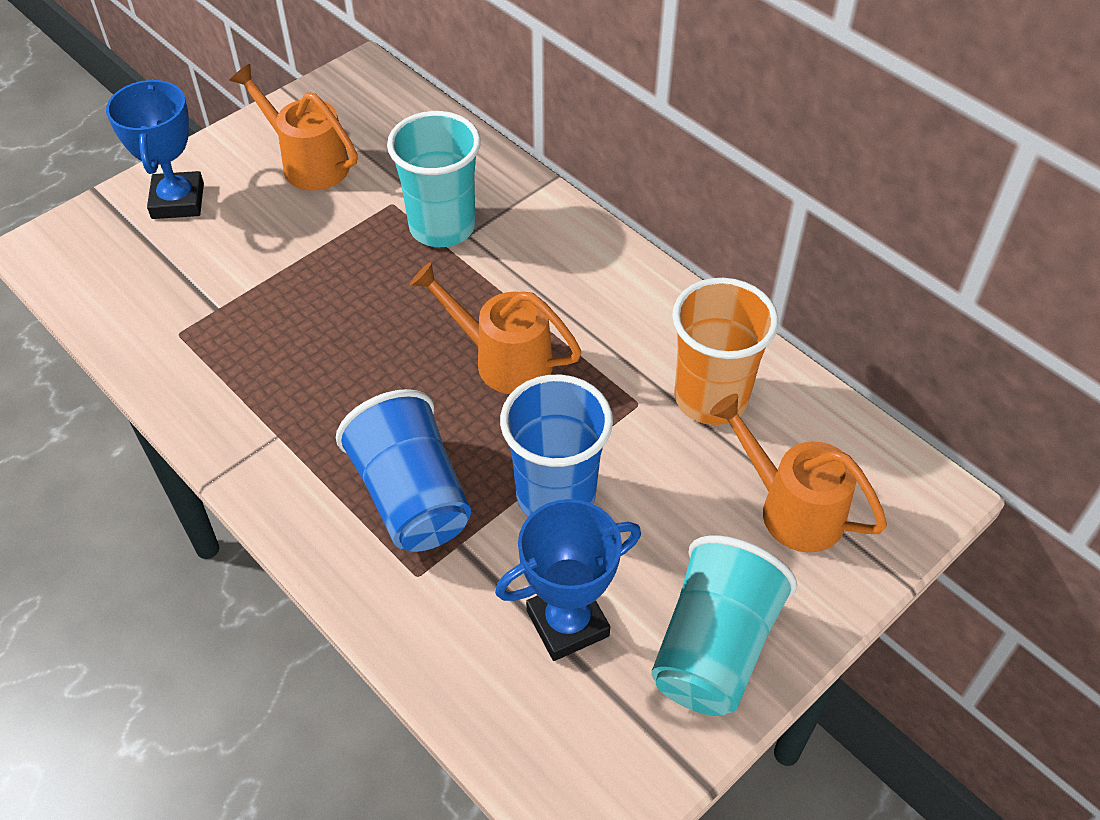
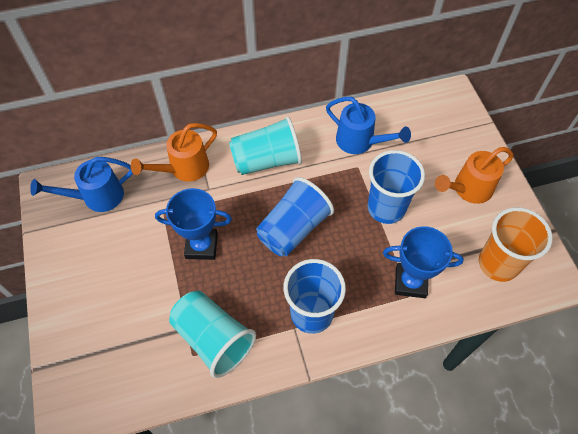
blue cup: 2 -> 3
blue watering can: 0 -> 2
orange watering can: 3 -> 2

